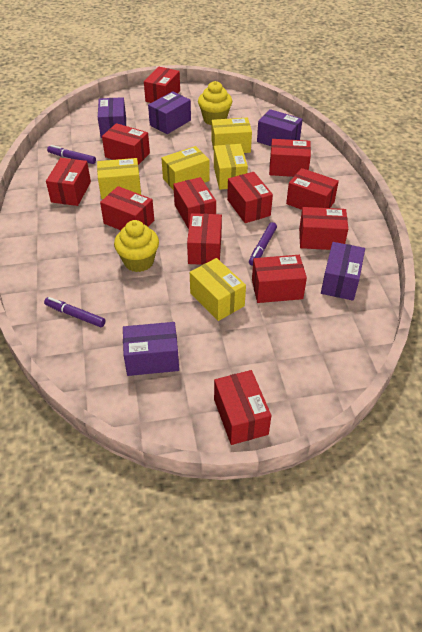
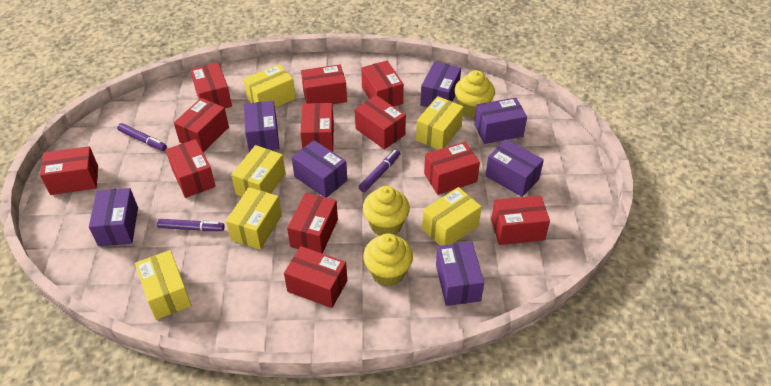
purple box: 5 -> 7
yellow box: 5 -> 6
yellow cupcake: 2 -> 3

